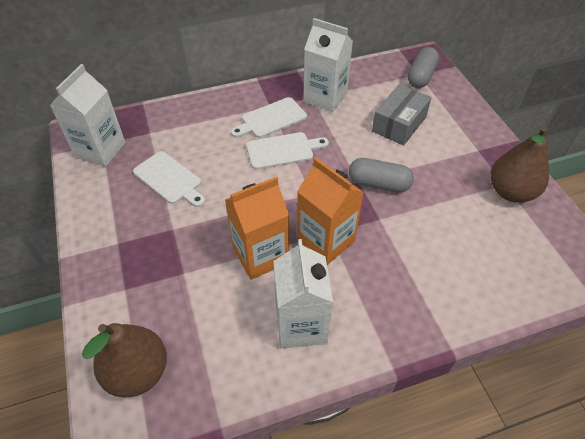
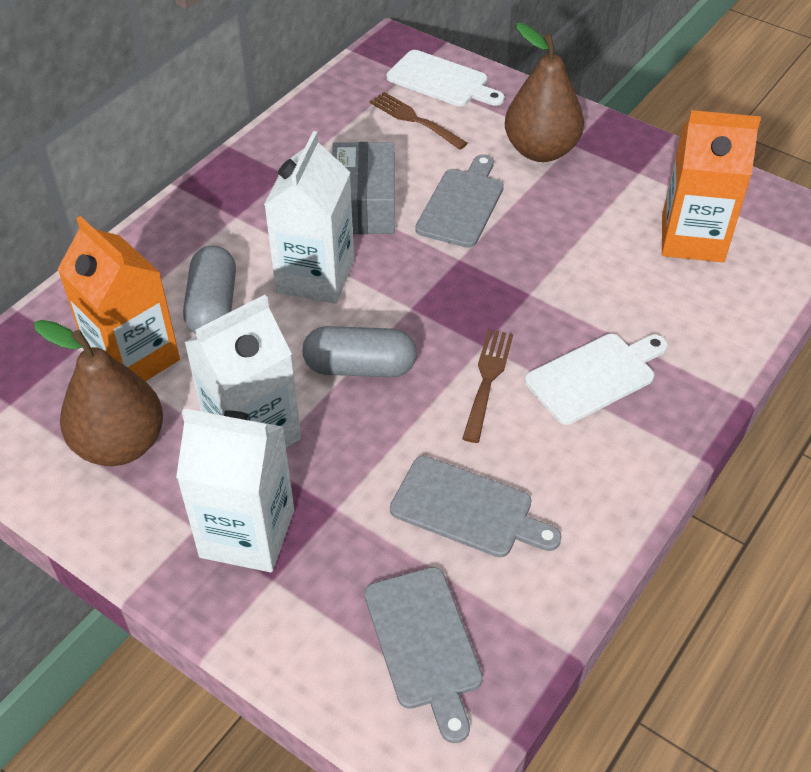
brown fork: 0 -> 2
grey cutting board: 0 -> 3
white cutting board: 3 -> 2

